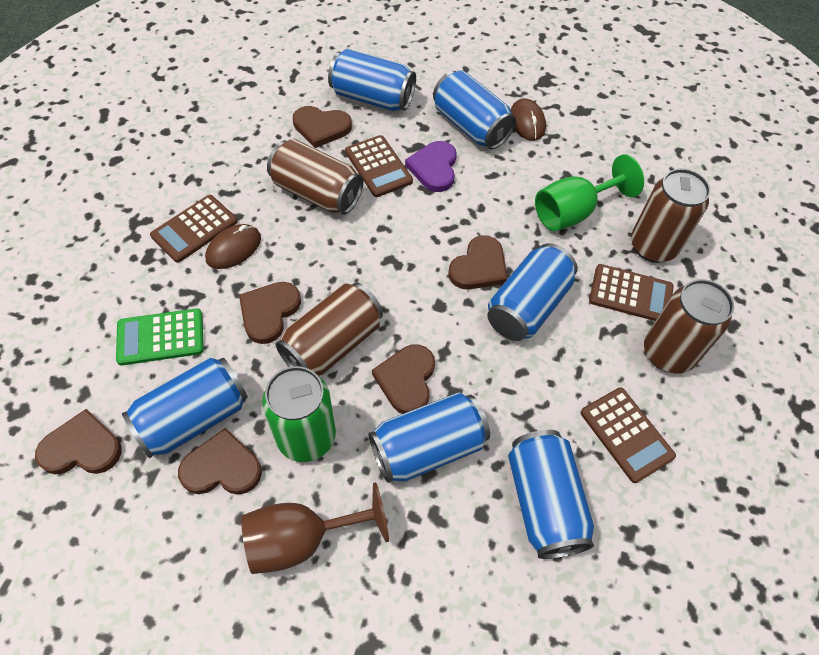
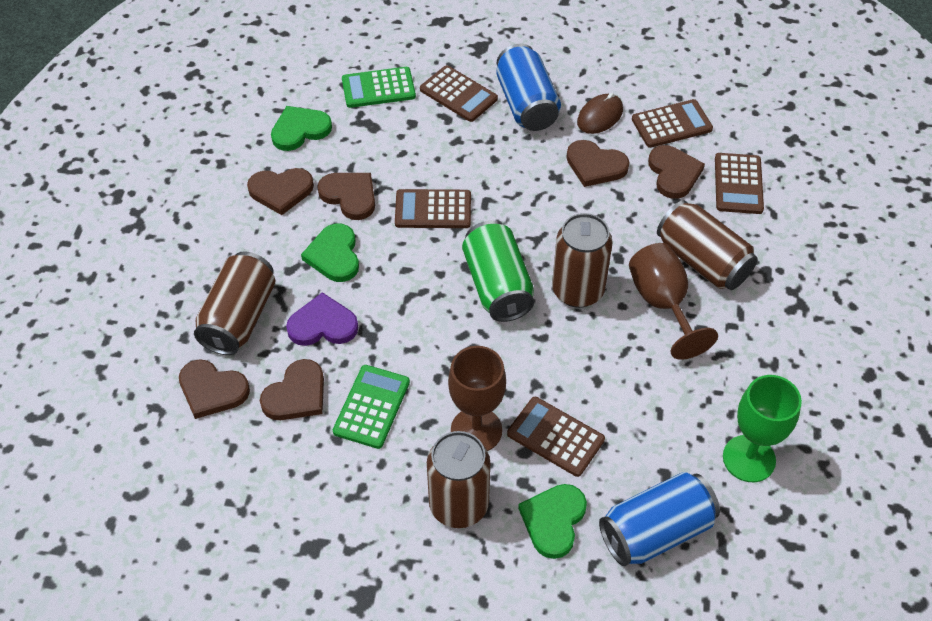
blue can: 6 -> 2
brown calculator: 4 -> 5
brown goblet: 1 -> 2
brown mouse: 2 -> 1
green calculator: 1 -> 2
green heart: 0 -> 3

